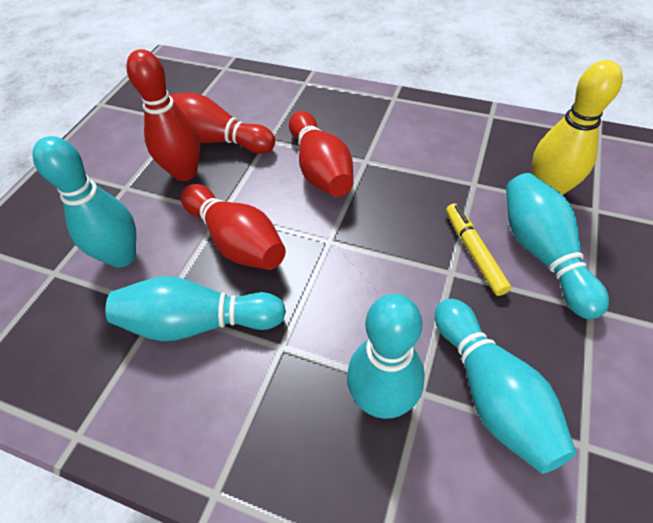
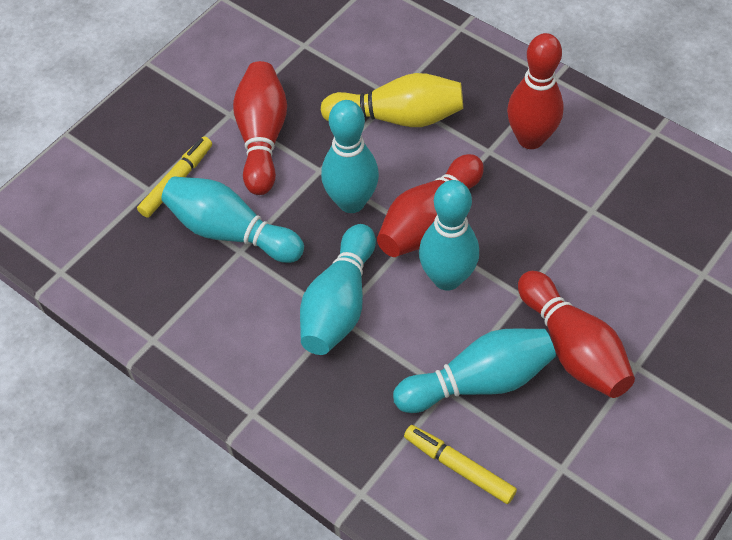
yellow marker: 1 -> 2

